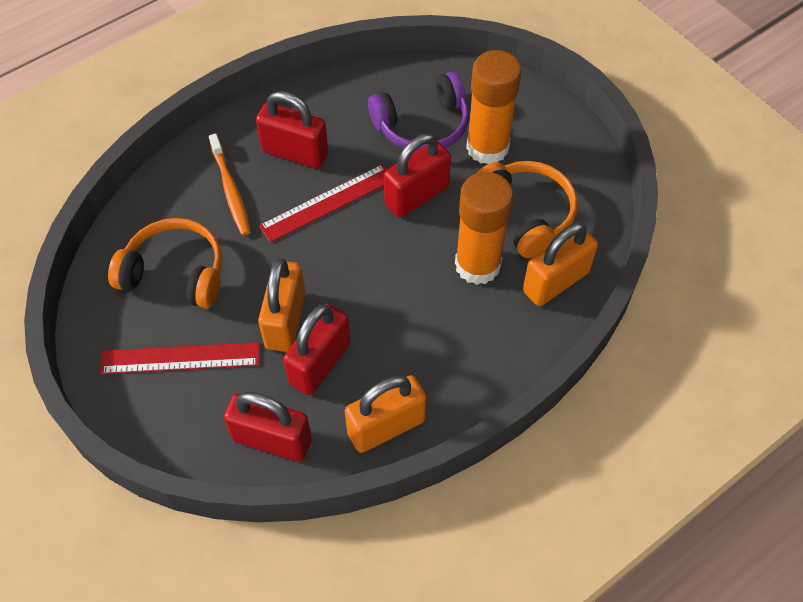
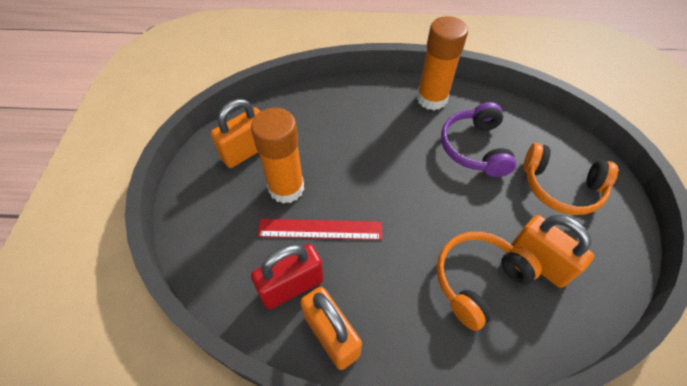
orange toothbrush: 1 -> 0
red padlock: 4 -> 1
red ruler: 2 -> 1

